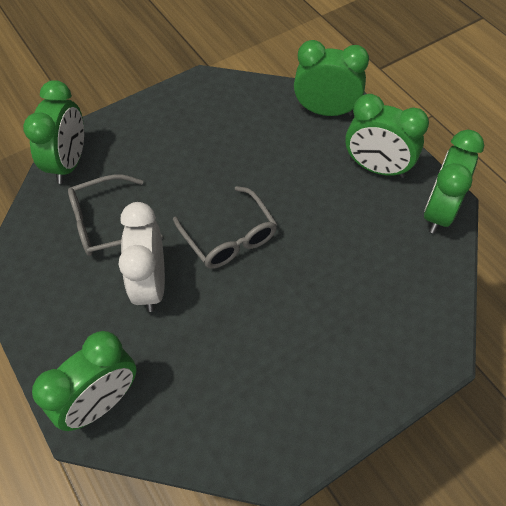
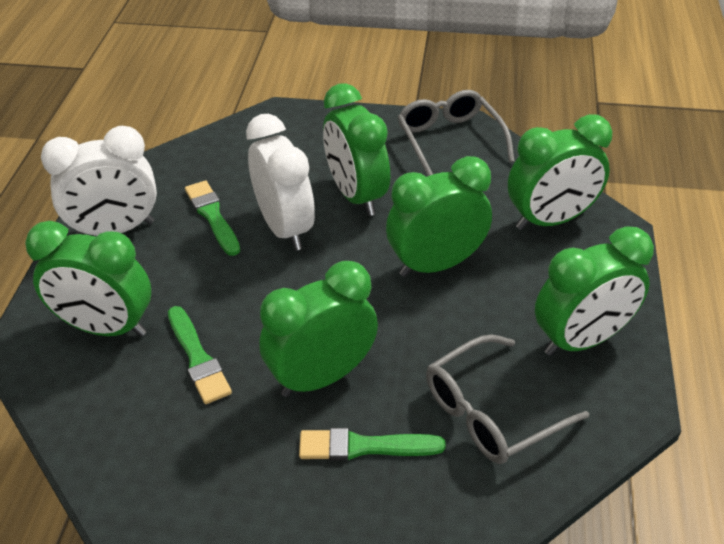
green brush: 0 -> 3
green clock: 5 -> 6
white clock: 1 -> 2

